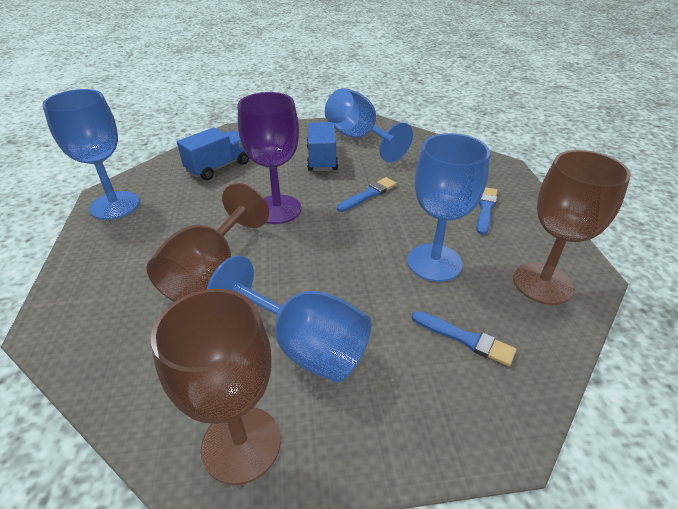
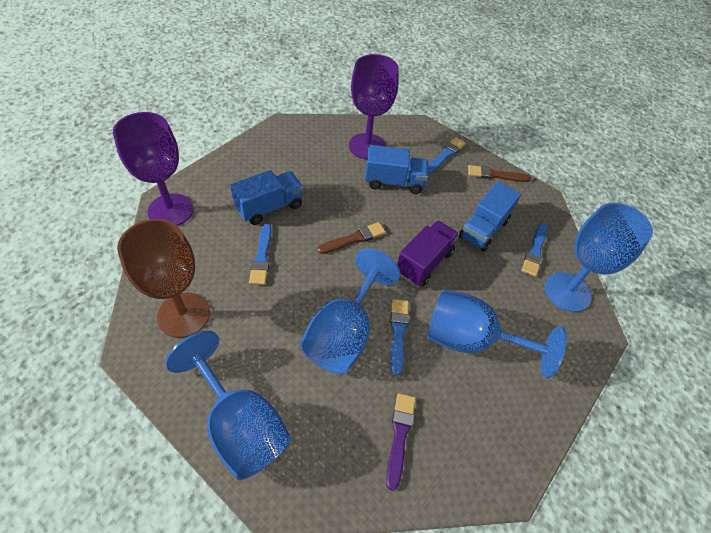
blue brush: 3 -> 4
blue truck: 2 -> 3
brown brush: 0 -> 2
brown goblet: 3 -> 1
purple brush: 0 -> 1
purple goblet: 1 -> 2
purple truck: 0 -> 1

